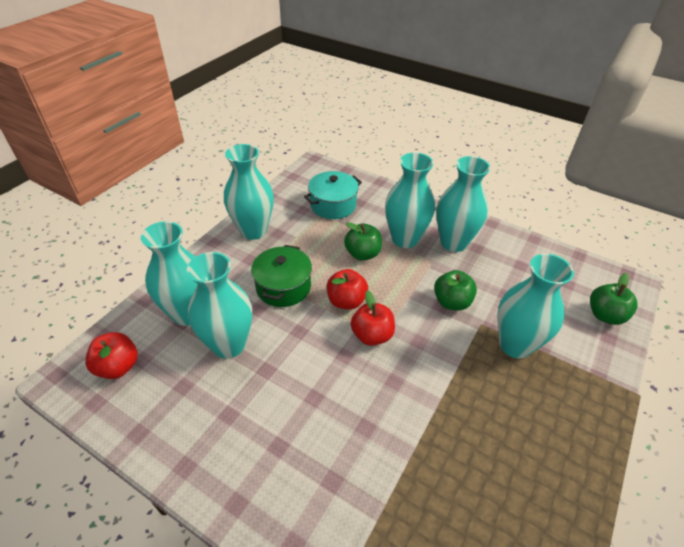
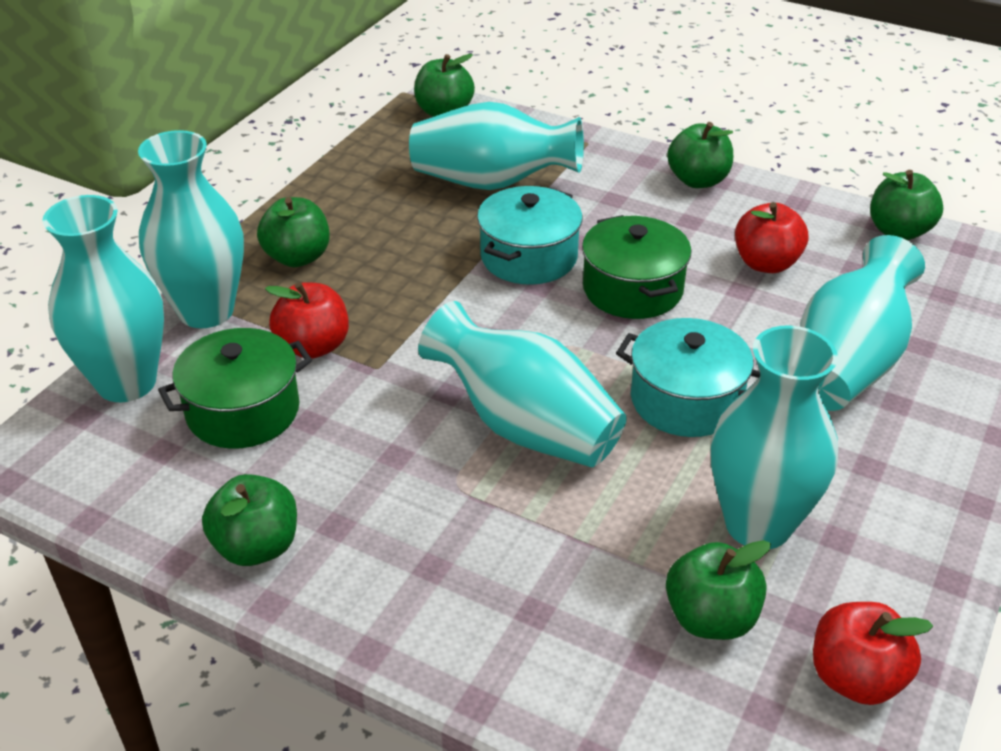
green apple: 3 -> 6
green pot: 1 -> 2
turquoise pot: 1 -> 2

